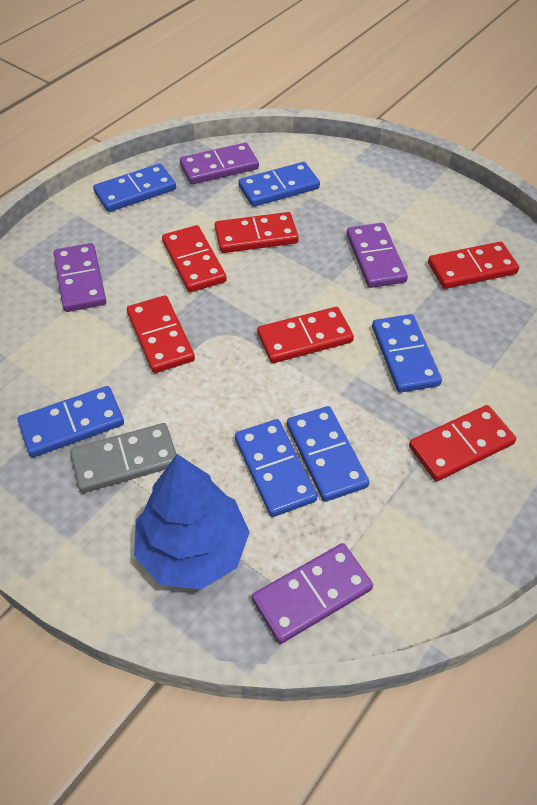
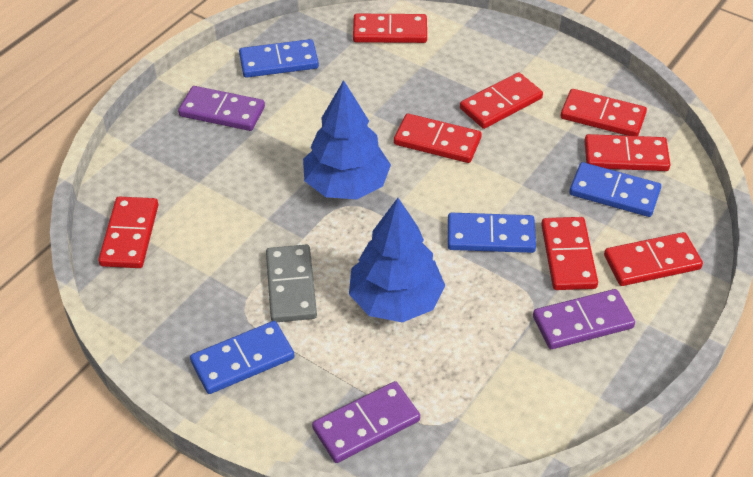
blue domino: 6 -> 4
blue tree: 1 -> 2
purple domino: 4 -> 3
red domino: 6 -> 8

